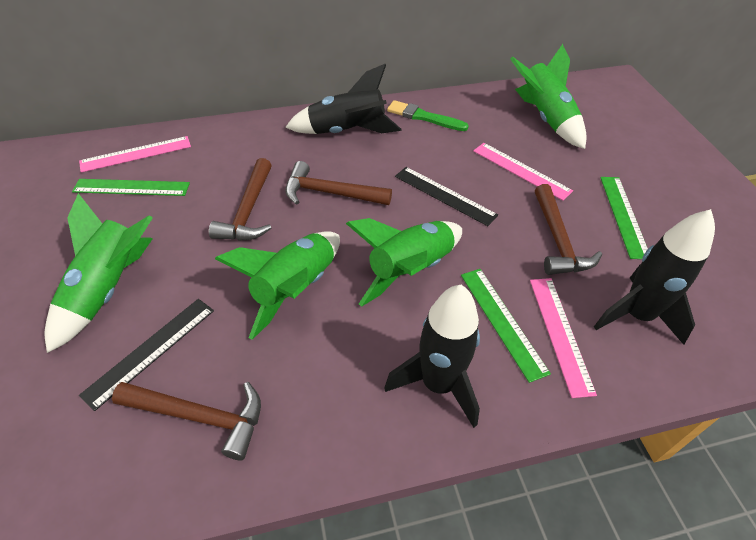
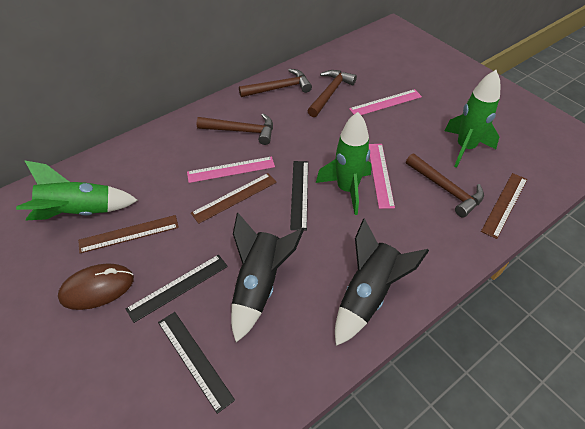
black rocket: 3 -> 2
black ruler: 2 -> 3
brown mouse: 0 -> 1
brown ruler: 0 -> 3
green brush: 1 -> 0
green rocket: 4 -> 3
green ruler: 3 -> 0

